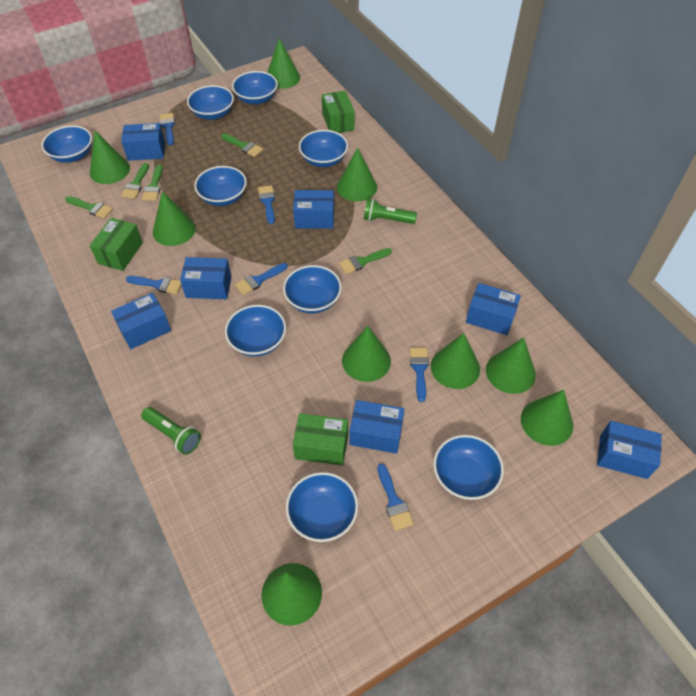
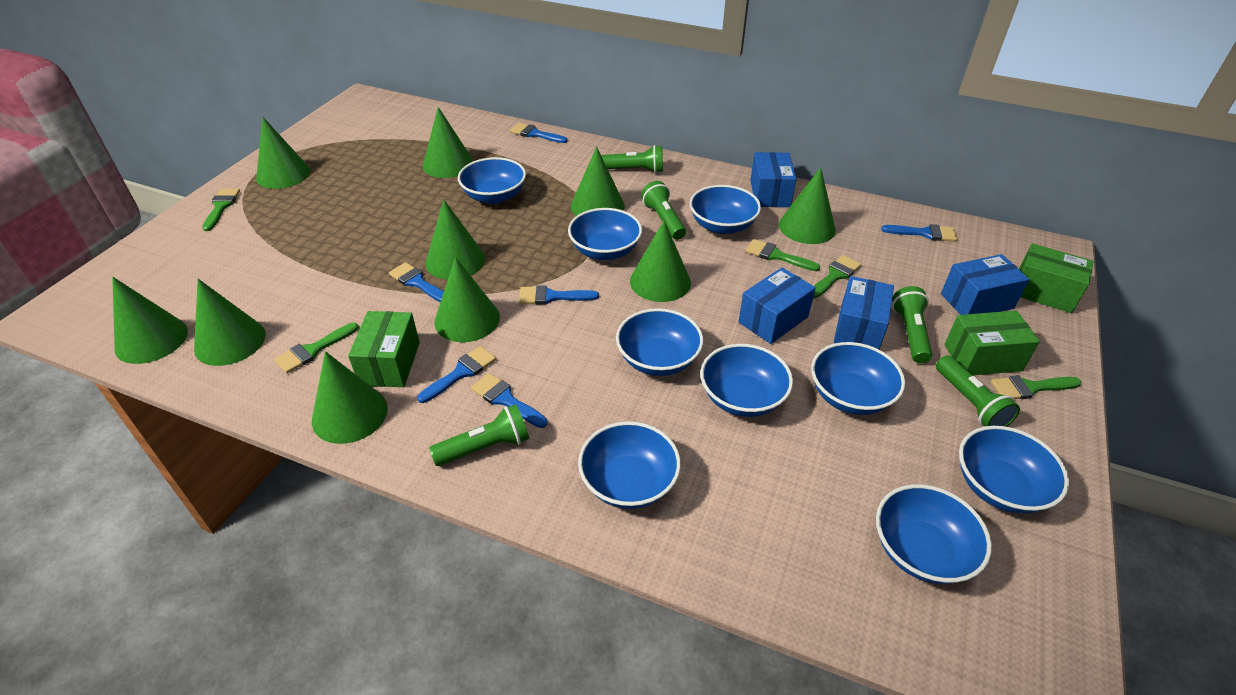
blue box: 7 -> 4
green cone: 9 -> 10
green flashlight: 2 -> 5

